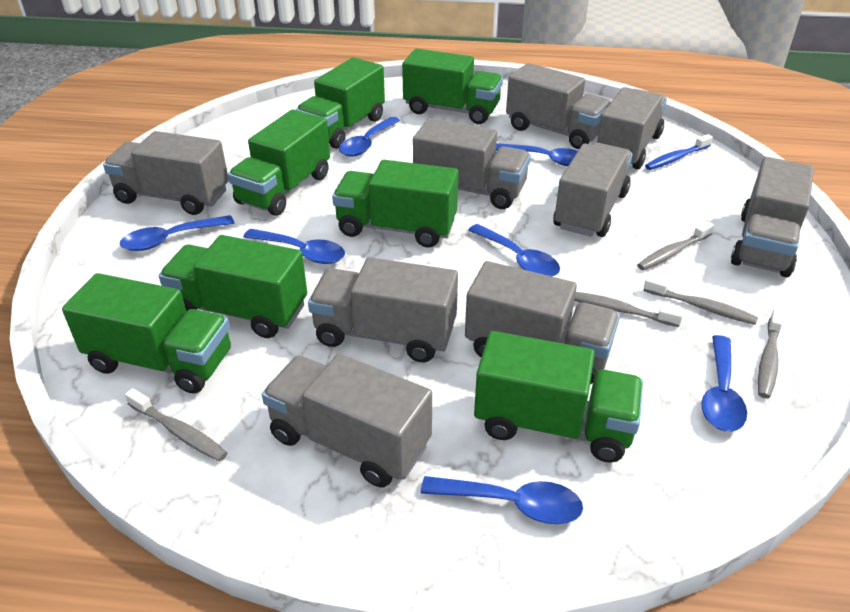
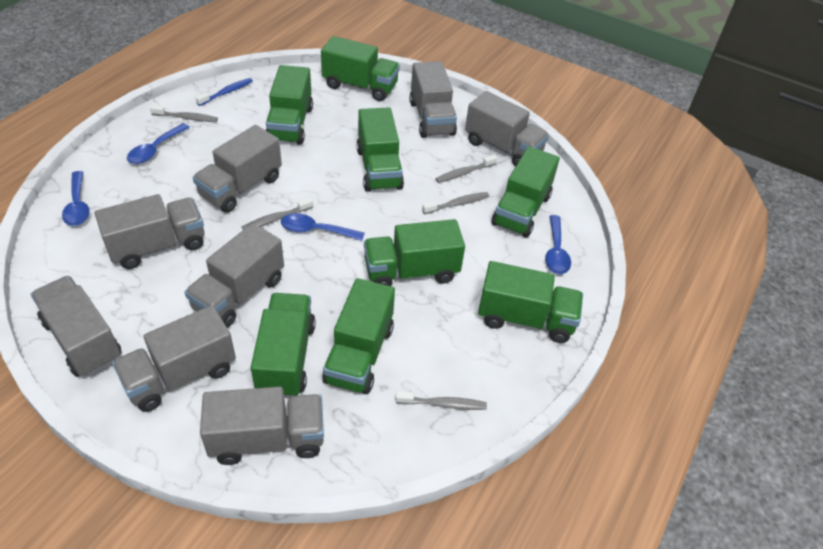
blue spoon: 7 -> 4
green truck: 7 -> 8
grey truck: 9 -> 8

